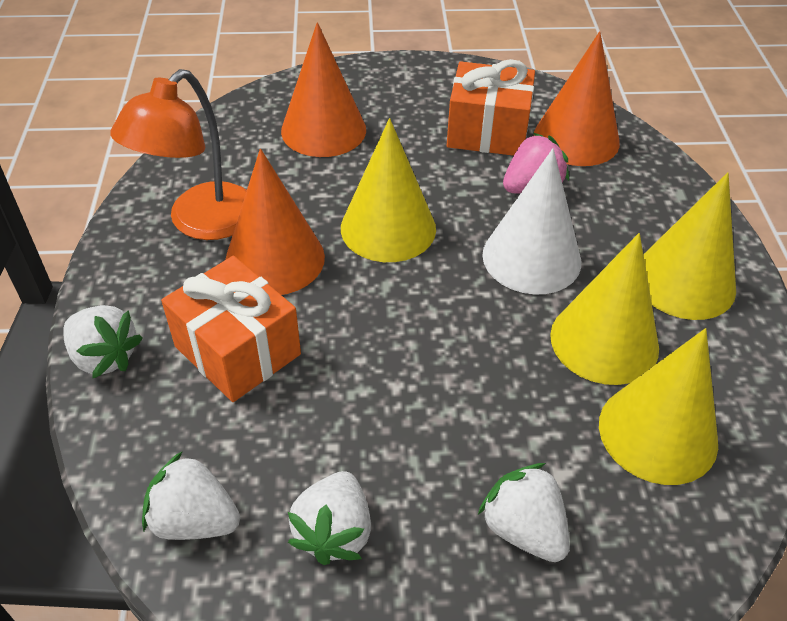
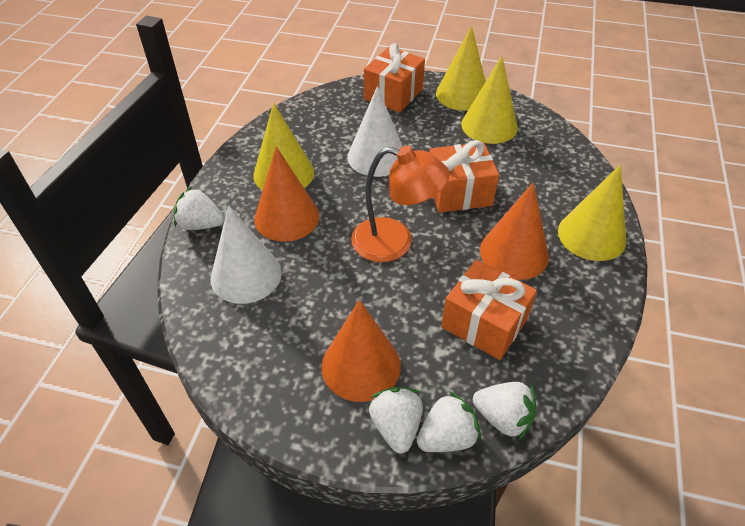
orange gift: 2 -> 3
pink strawberry: 1 -> 0
white cone: 1 -> 2

